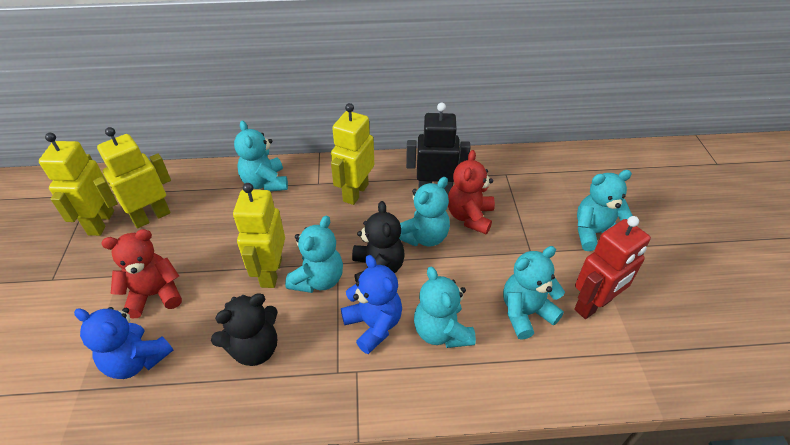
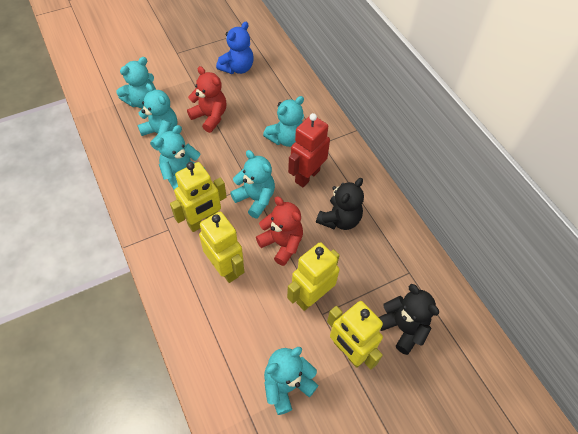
black robot: 1 -> 0
blue teddy bear: 2 -> 1

